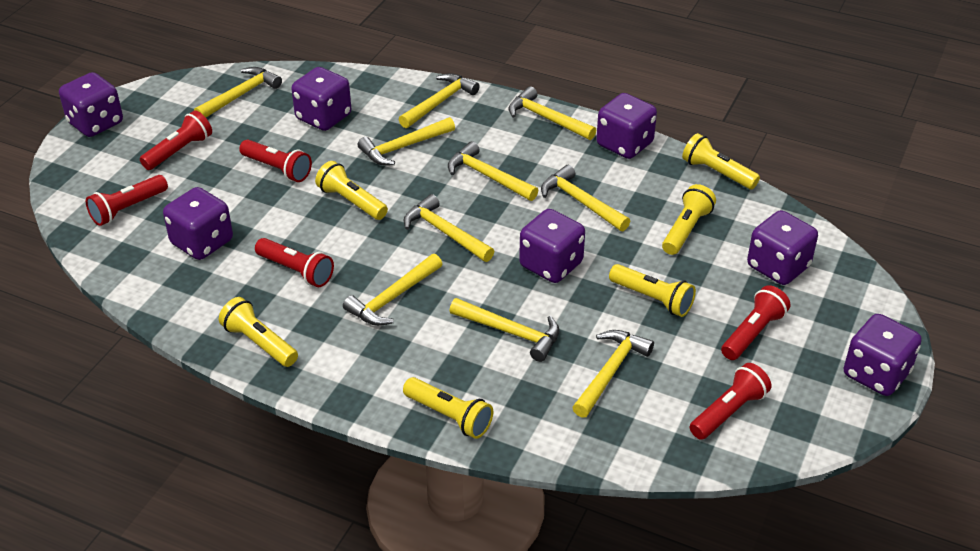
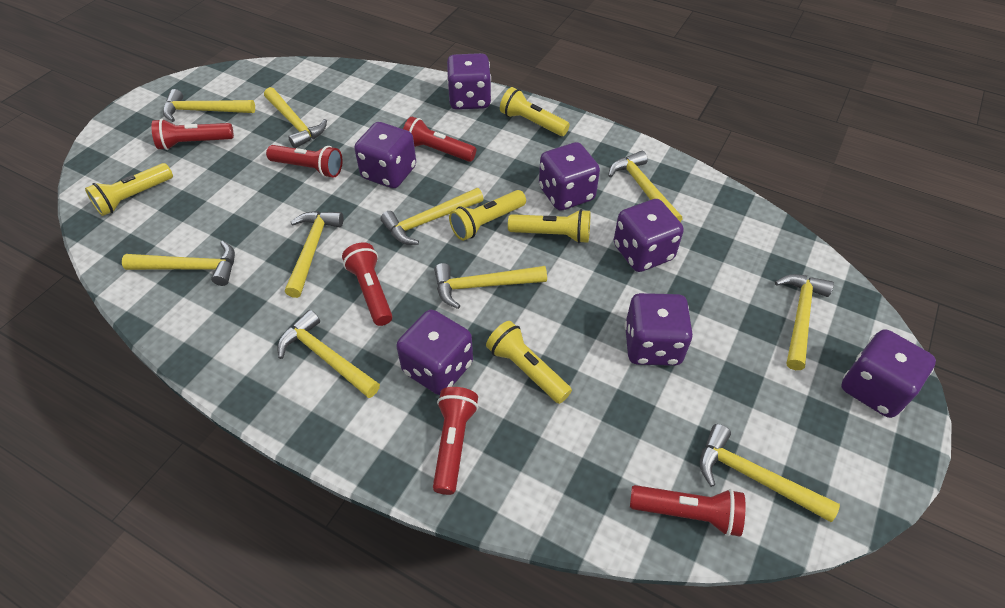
yellow flashlight: 6 -> 5

